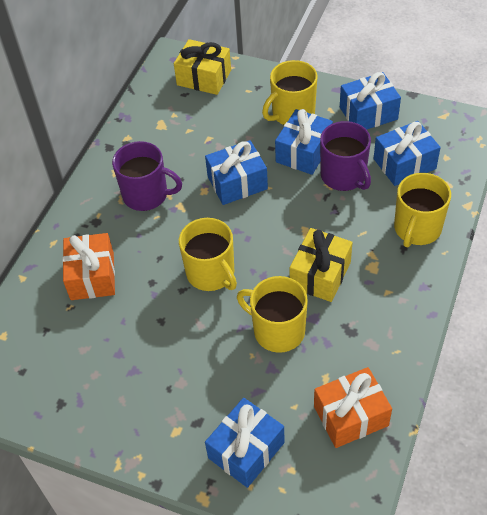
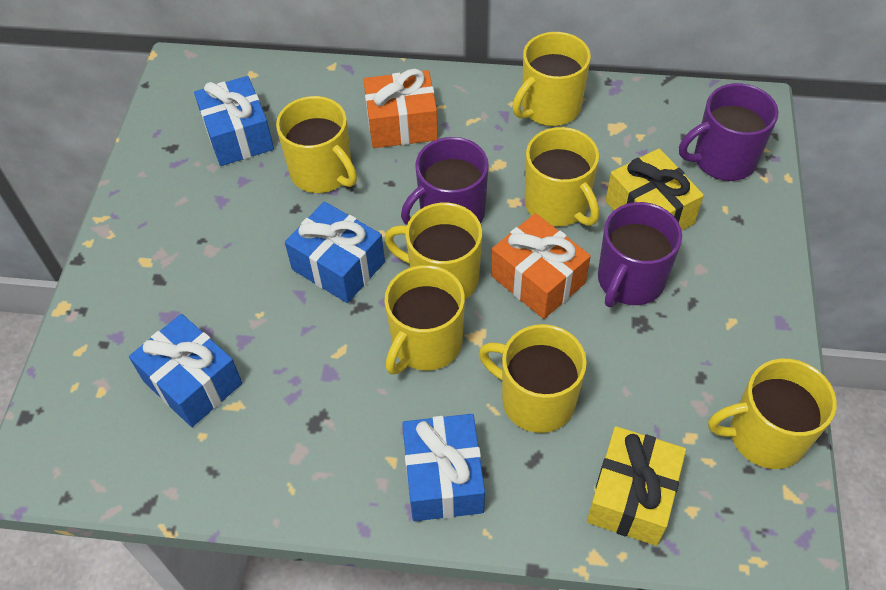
blue gift: 5 -> 4
purple mug: 2 -> 3
yellow mug: 4 -> 7

